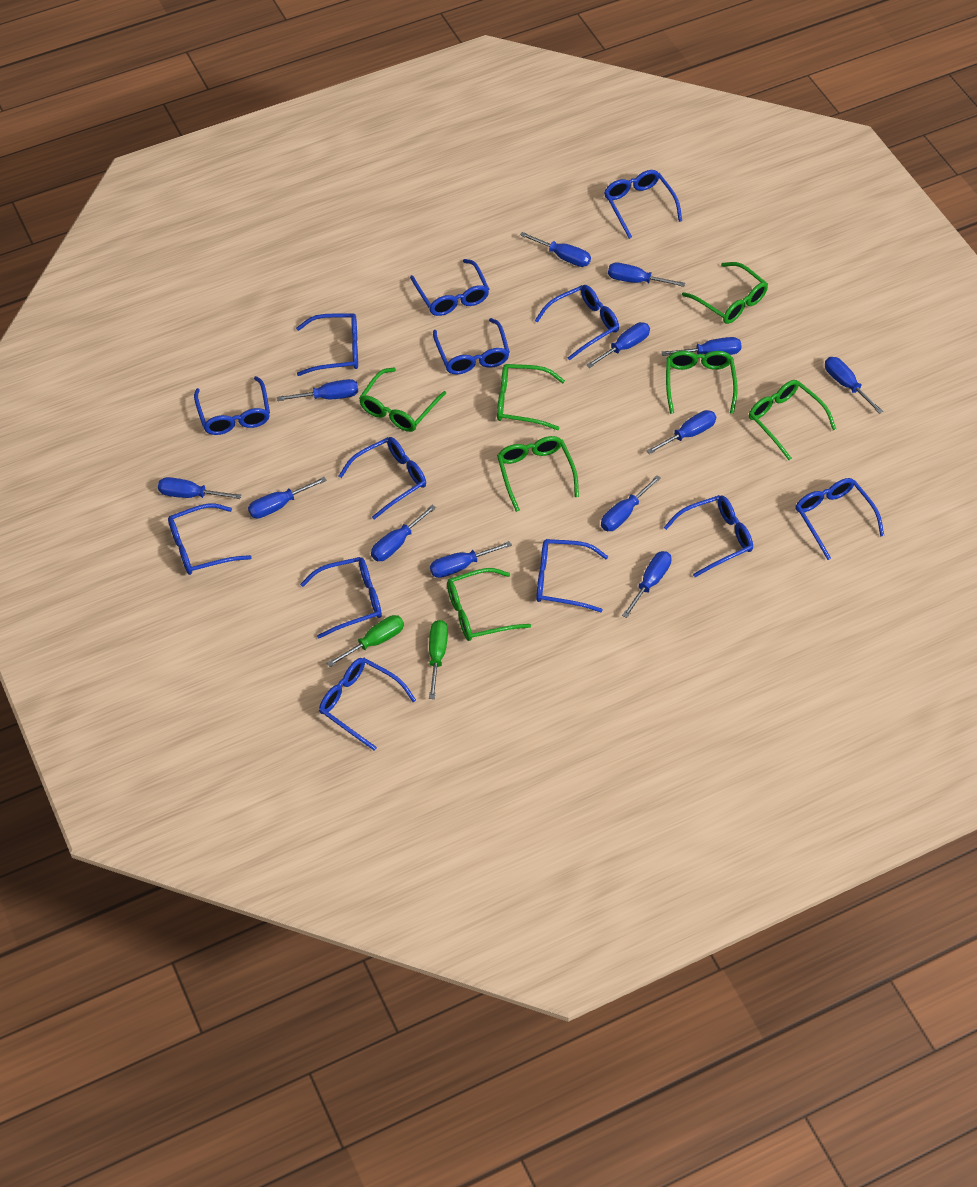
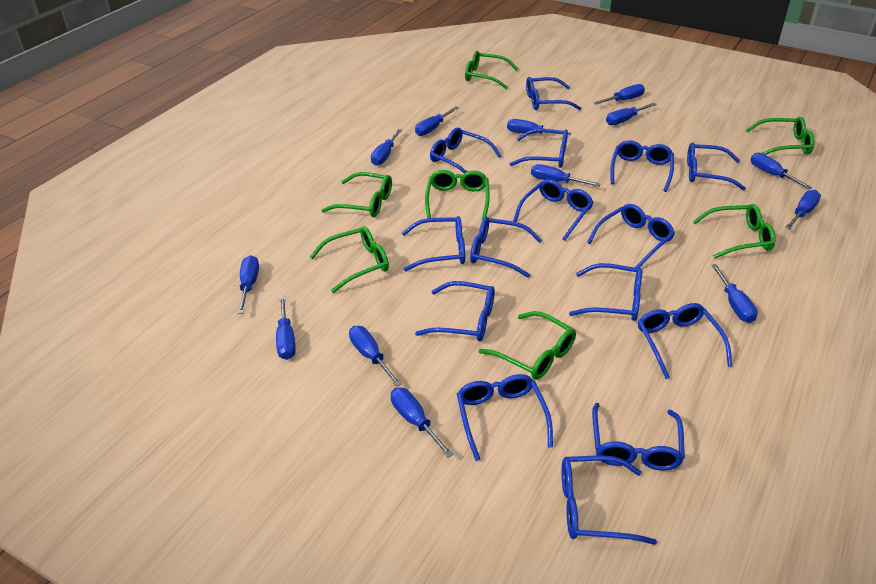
blue glasses: 13 -> 15
green screwdriver: 2 -> 0

